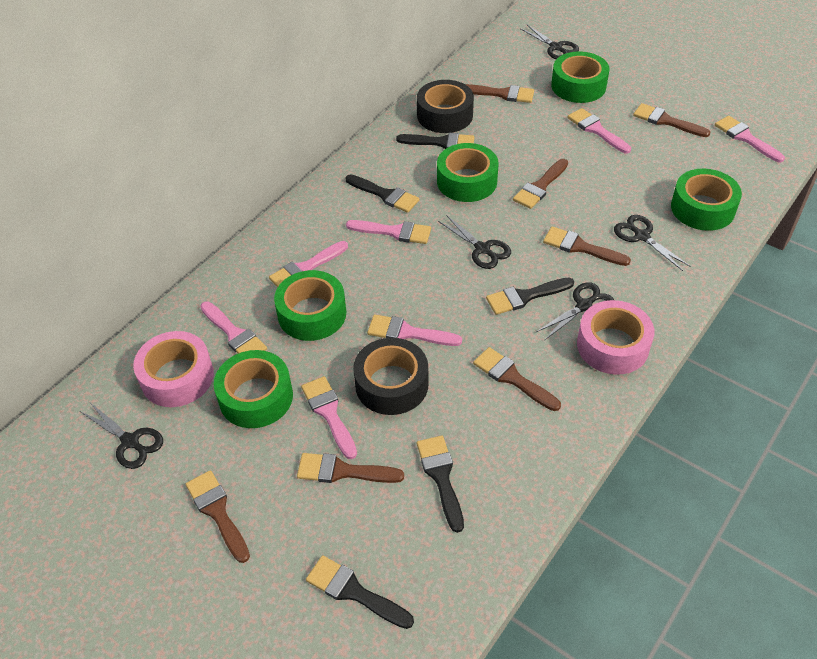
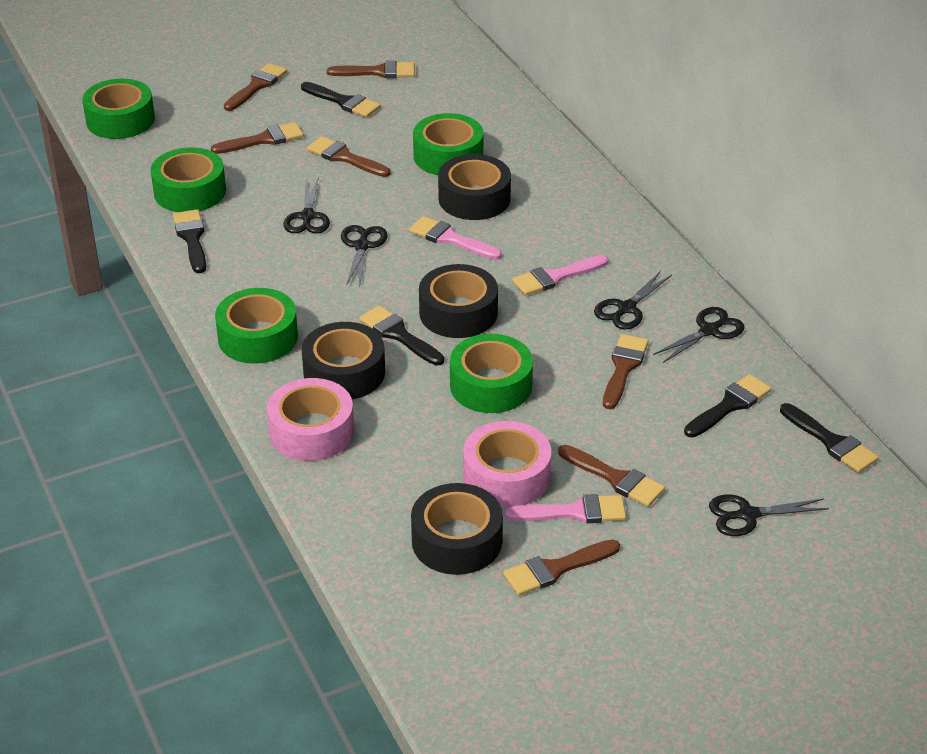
black tape: 2 -> 4
pink brush: 7 -> 3

